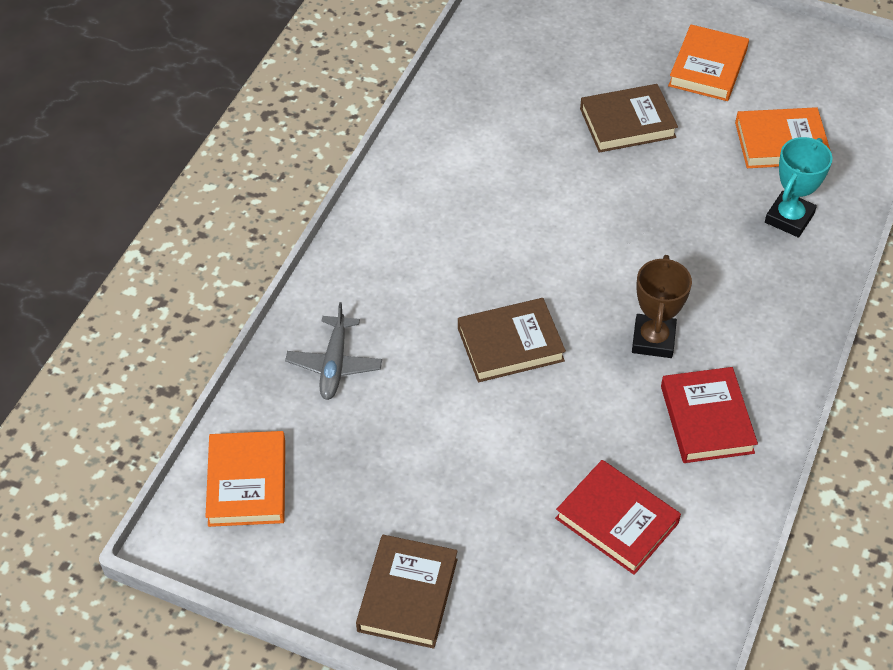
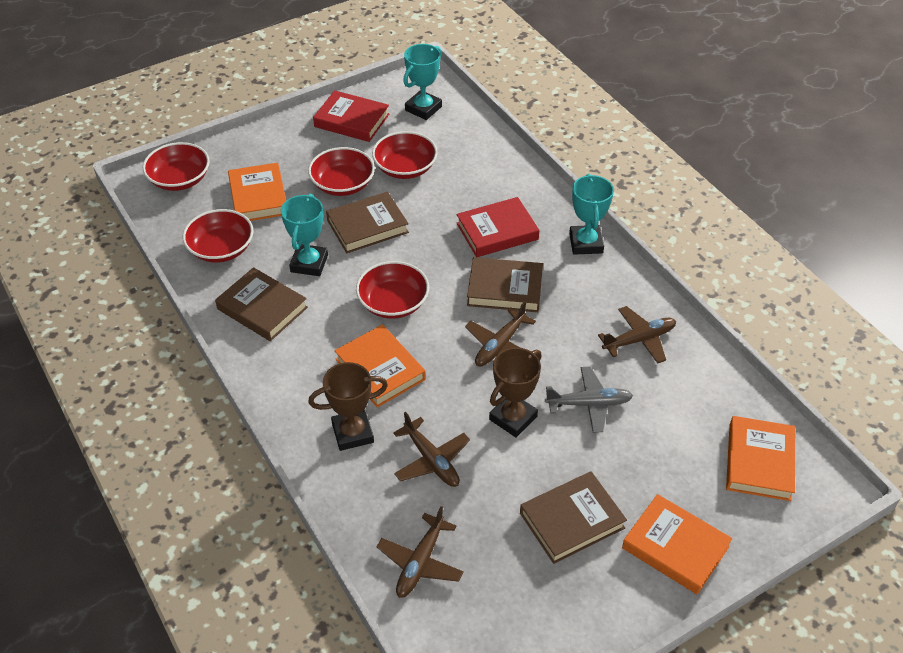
brown book: 3 -> 4
brown plane: 0 -> 4
brown trophy: 1 -> 2
orange book: 3 -> 4
red bowl: 0 -> 5
turquoise trophy: 1 -> 3

